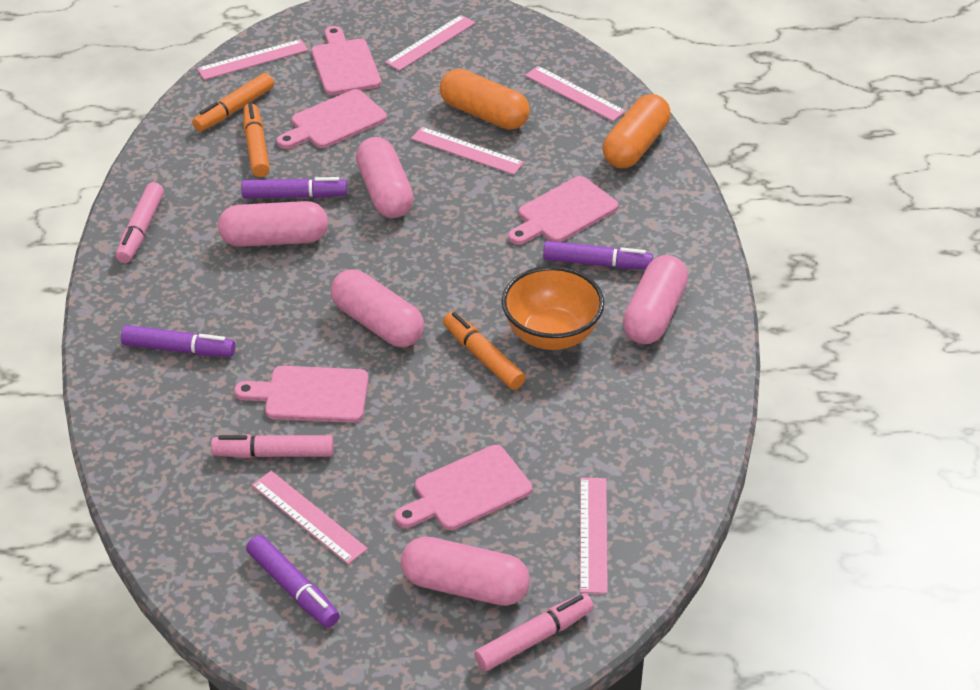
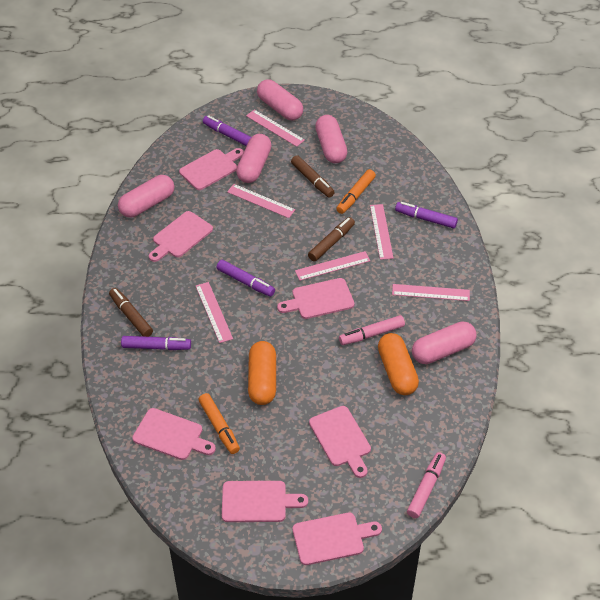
brown marker: 0 -> 3
orange bowl: 1 -> 0
orange marker: 3 -> 2
pink cutting board: 5 -> 7
pink marker: 3 -> 2

